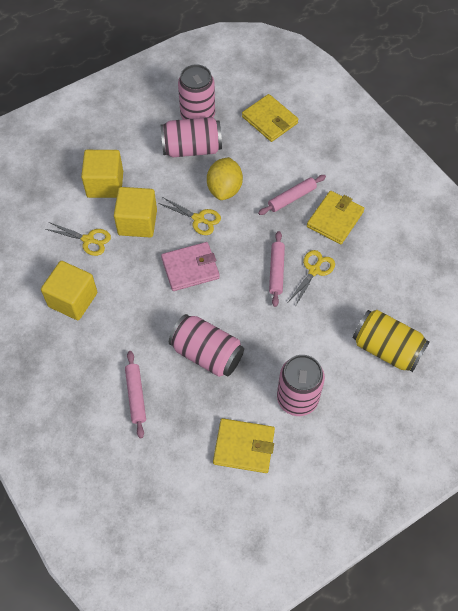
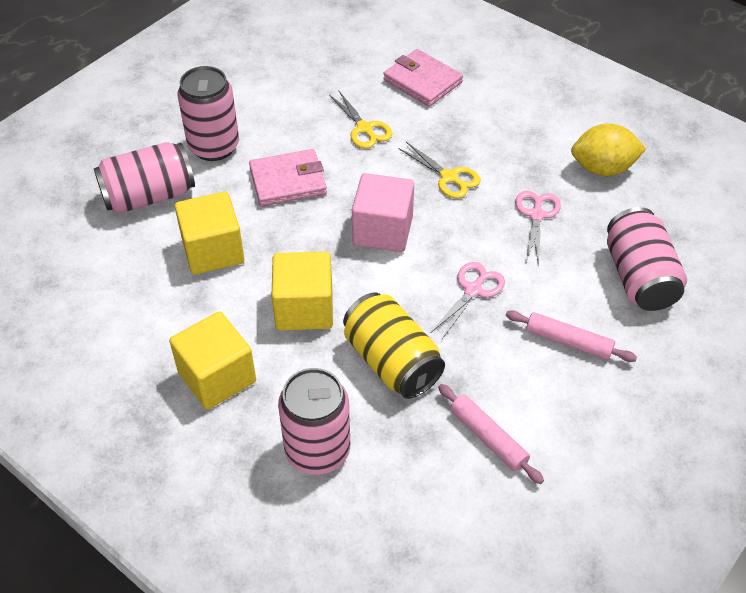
pink cube: 0 -> 1
pink rolling pin: 3 -> 2
pink scissors: 0 -> 2
pink wallet: 1 -> 2
yellow scissors: 3 -> 2
yellow wallet: 3 -> 0

